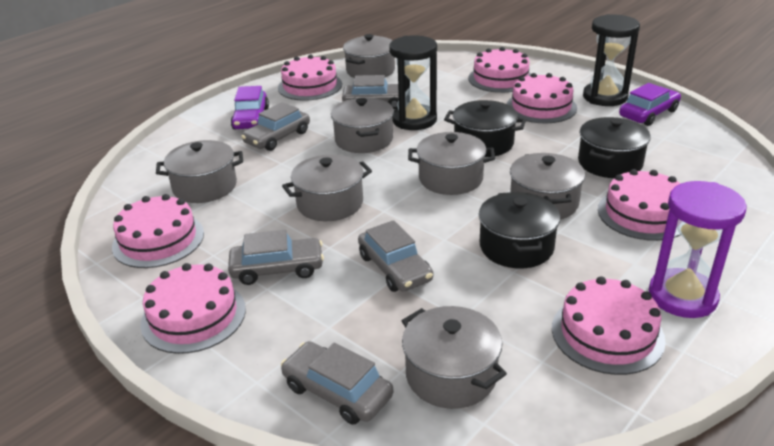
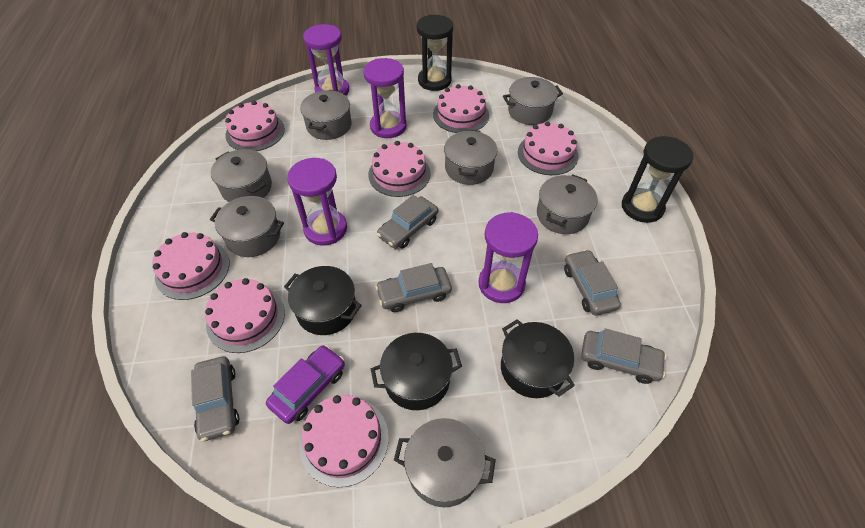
purple car: 2 -> 1
purple hourglass: 1 -> 4

